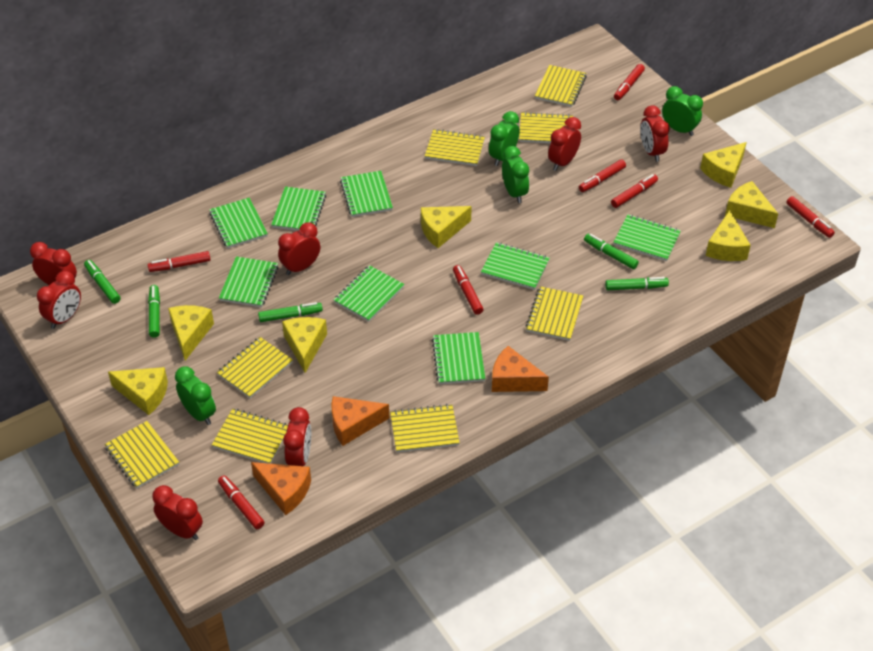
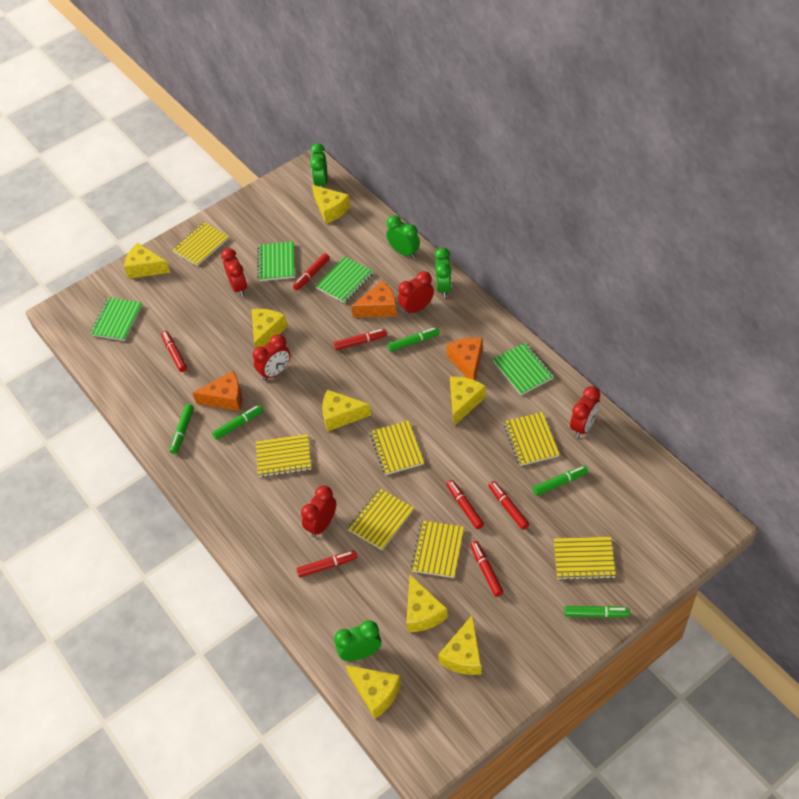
green notebook: 8 -> 4
red clock: 7 -> 5
yellow cheese: 7 -> 8
yellow notebook: 8 -> 7

